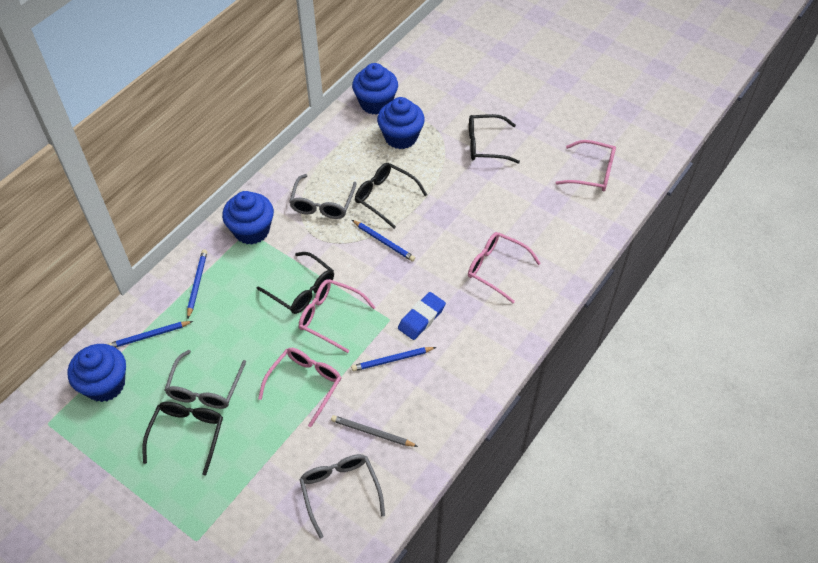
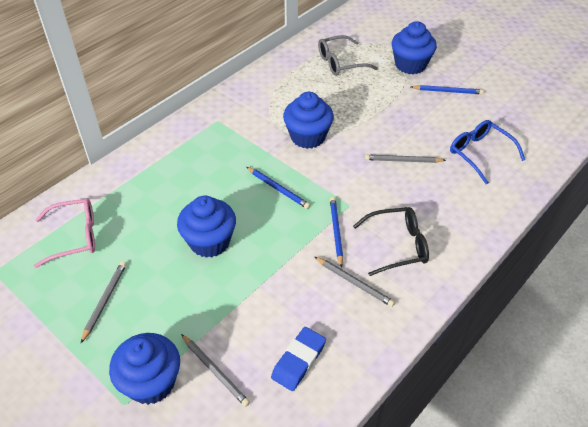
black glasses: 4 -> 1
blue glasses: 0 -> 1
blue pencil: 4 -> 3
grey glasses: 3 -> 1
grey pencil: 1 -> 4
pink glasses: 4 -> 1

